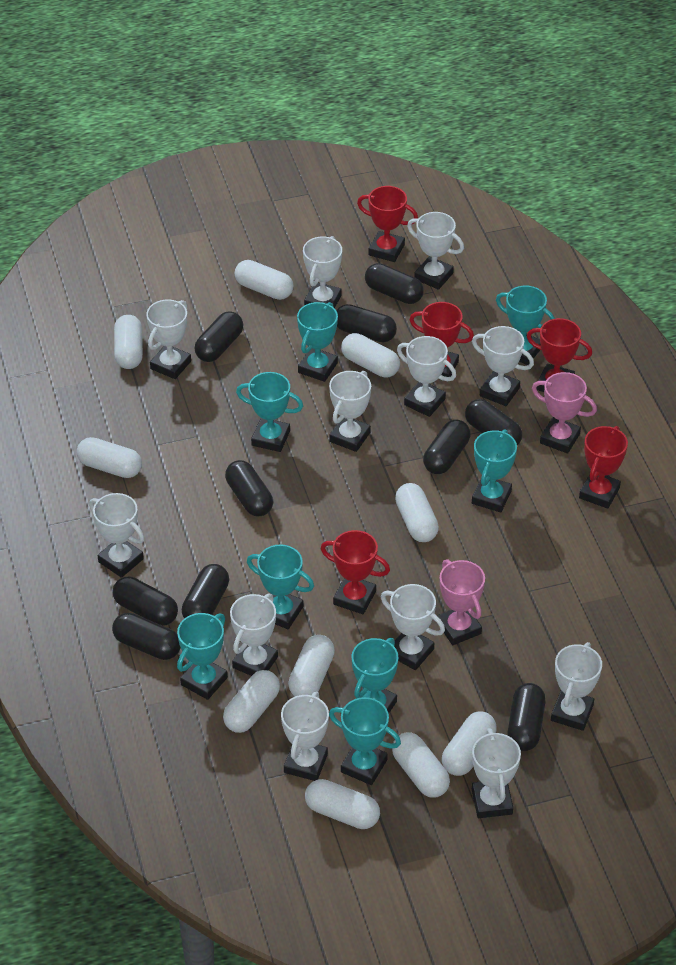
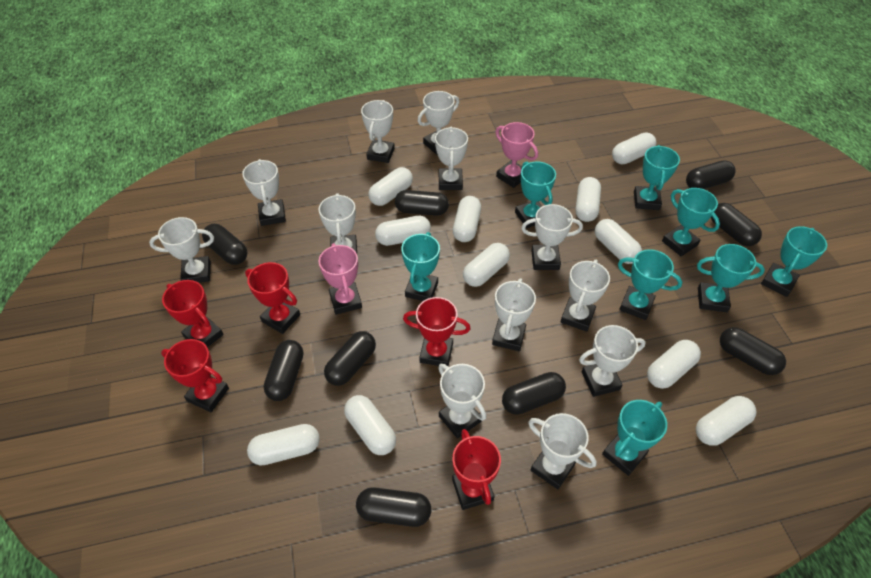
black capsule: 10 -> 9
white capsule: 10 -> 11

